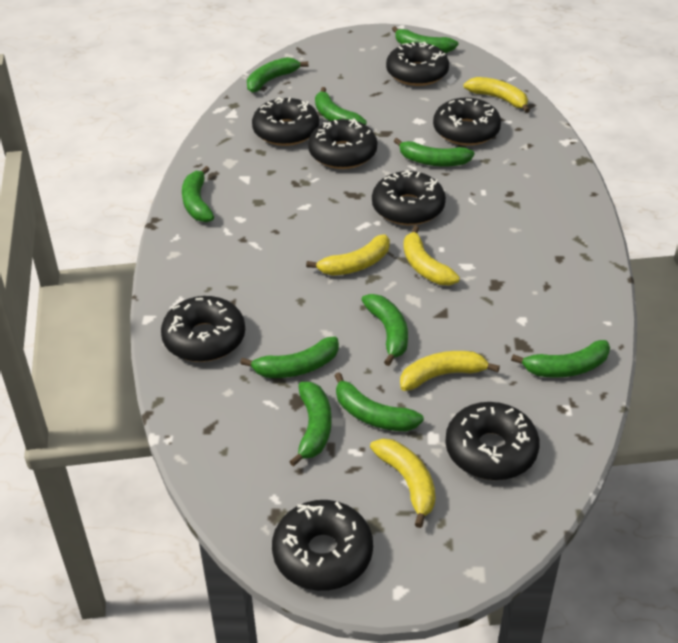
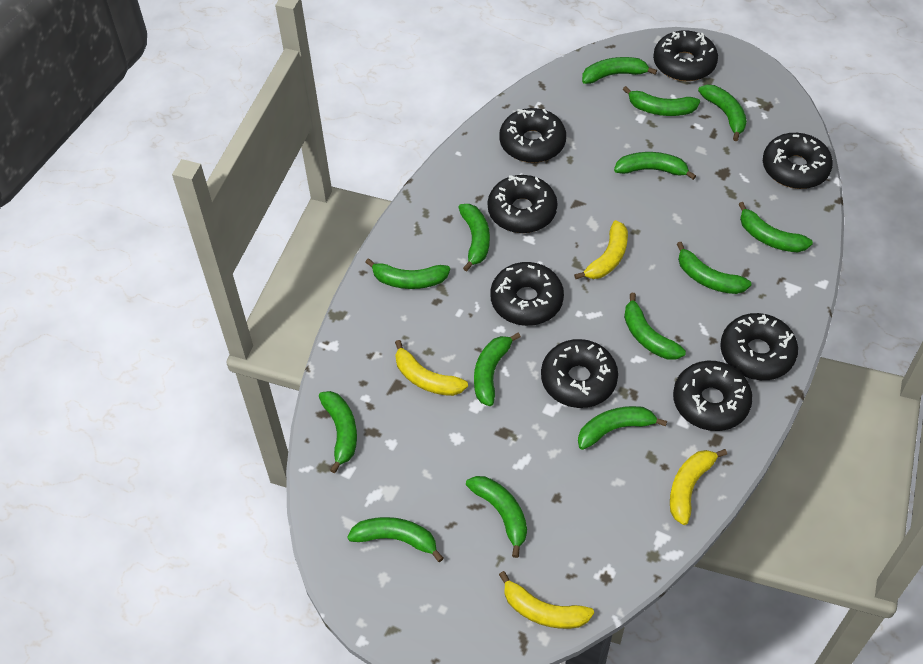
green banana: 10 -> 14
yellow banana: 5 -> 4

